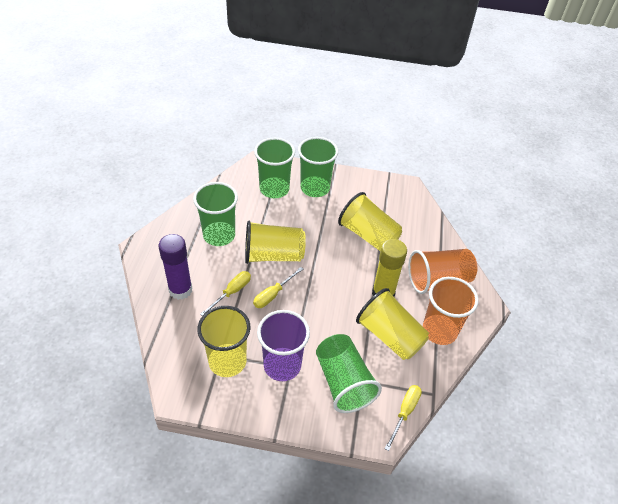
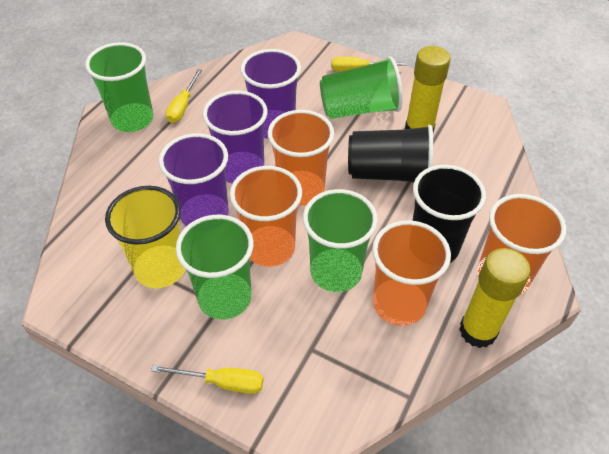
black cup: 0 -> 2
orange cup: 2 -> 4
purple cup: 1 -> 3
purple glue stick: 1 -> 0
yellow cup: 4 -> 1
yellow glue stick: 1 -> 2

